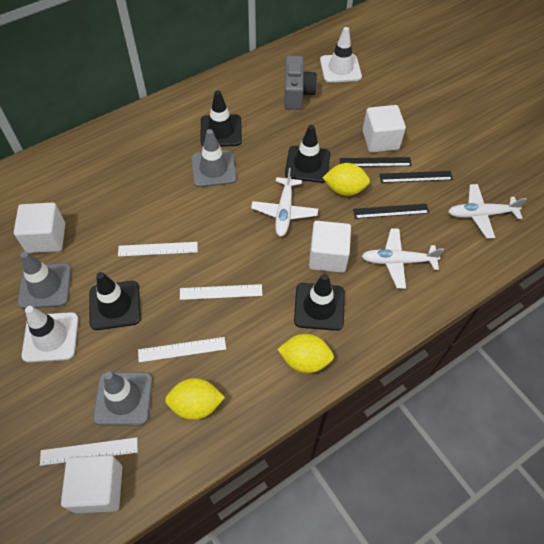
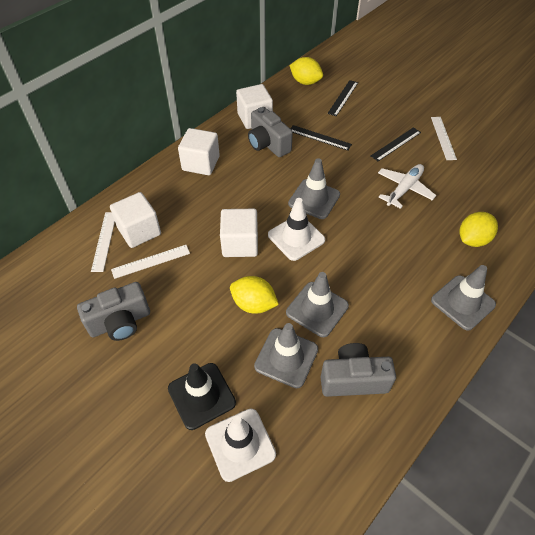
black traffic cone: 4 -> 1
grey camera: 1 -> 3
grey traffic cone: 3 -> 4
white plane: 3 -> 1
white ruler: 4 -> 3

